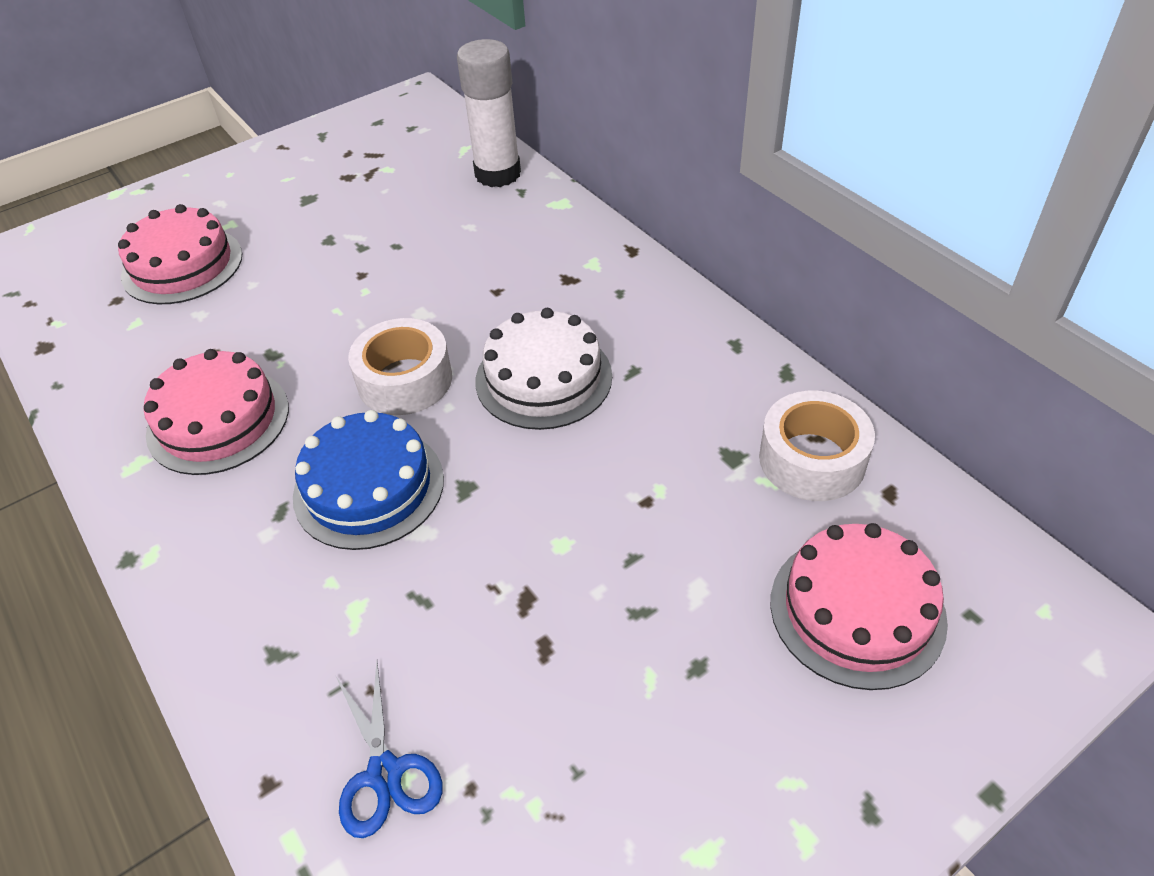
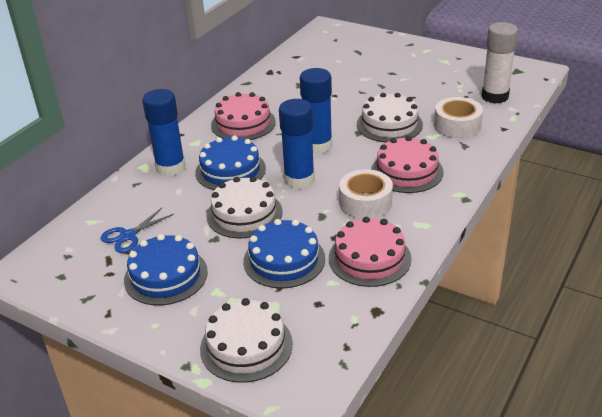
blue cake: 1 -> 3
blue glue stick: 0 -> 3
white cake: 1 -> 3

